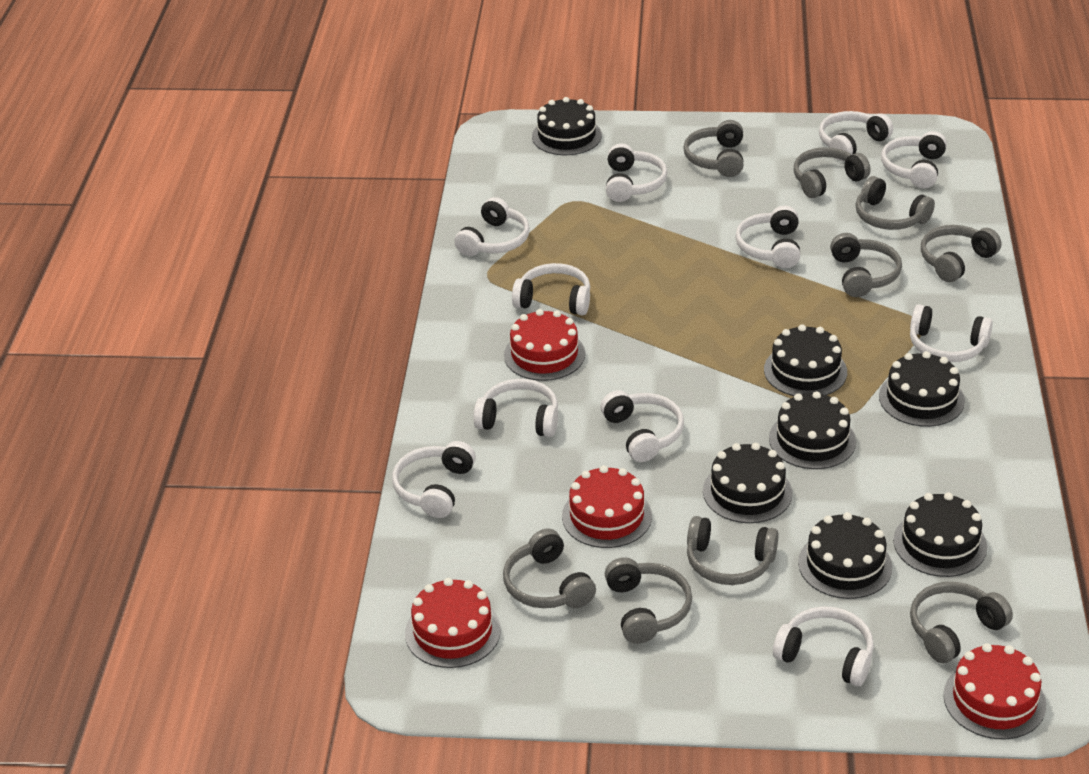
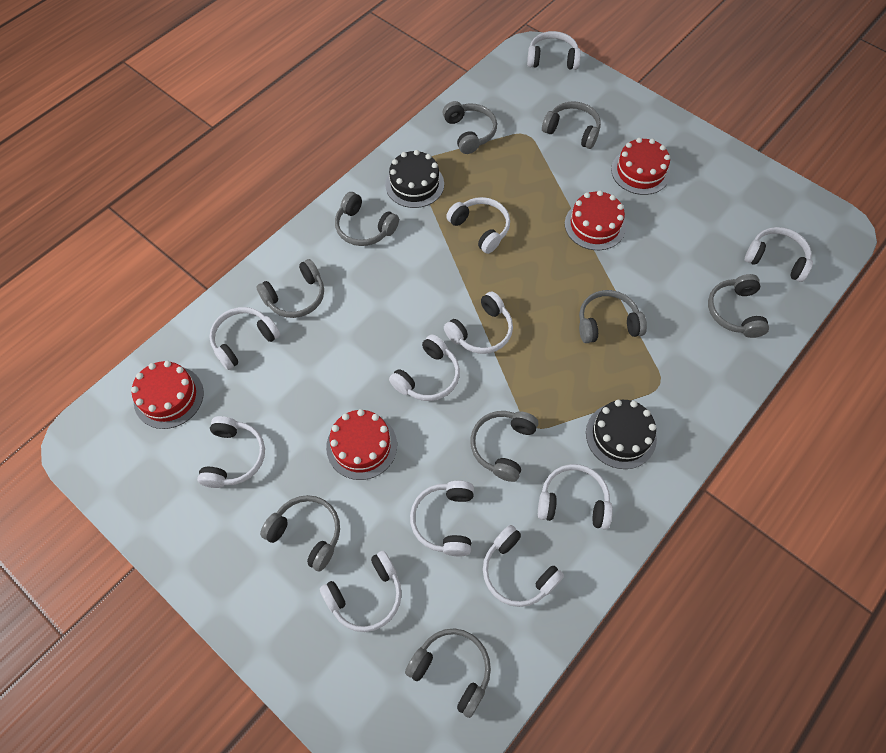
black cake: 7 -> 2

